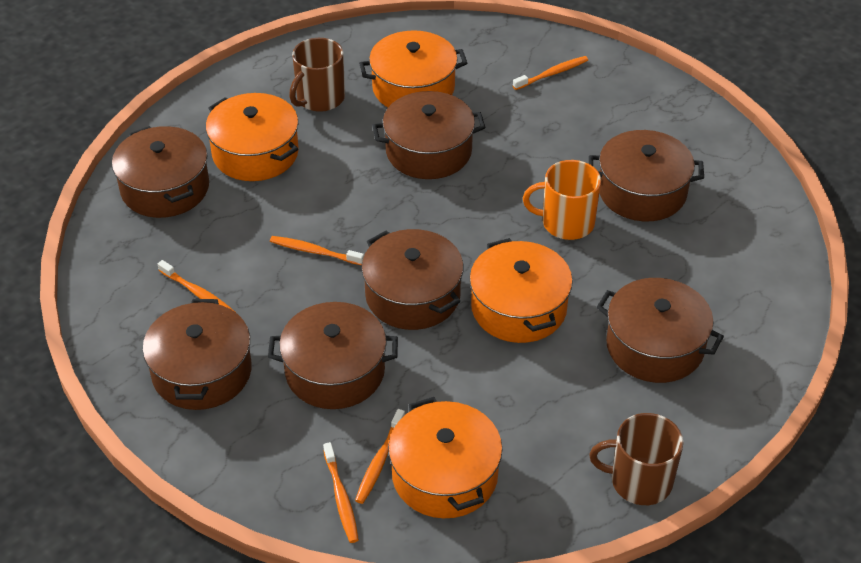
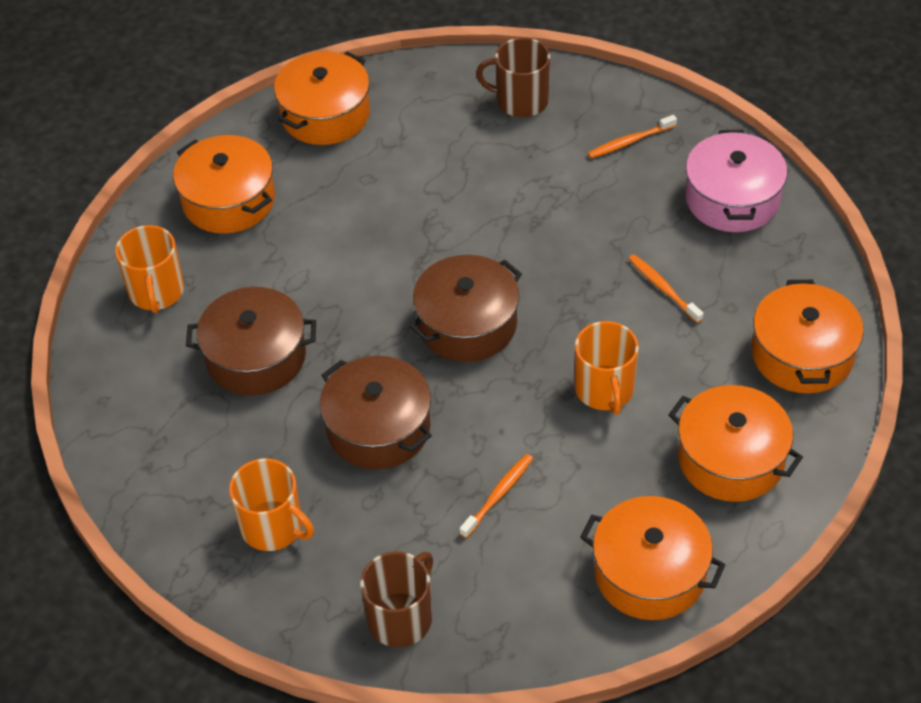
brown pot: 7 -> 3
orange mug: 1 -> 3
orange pot: 4 -> 5
orange toothbrush: 5 -> 3
pink pot: 0 -> 1

